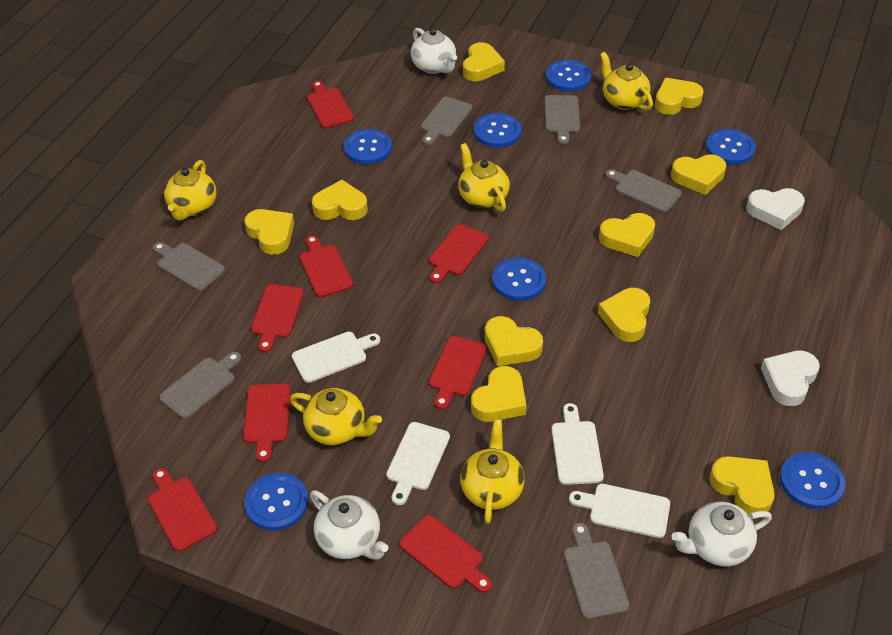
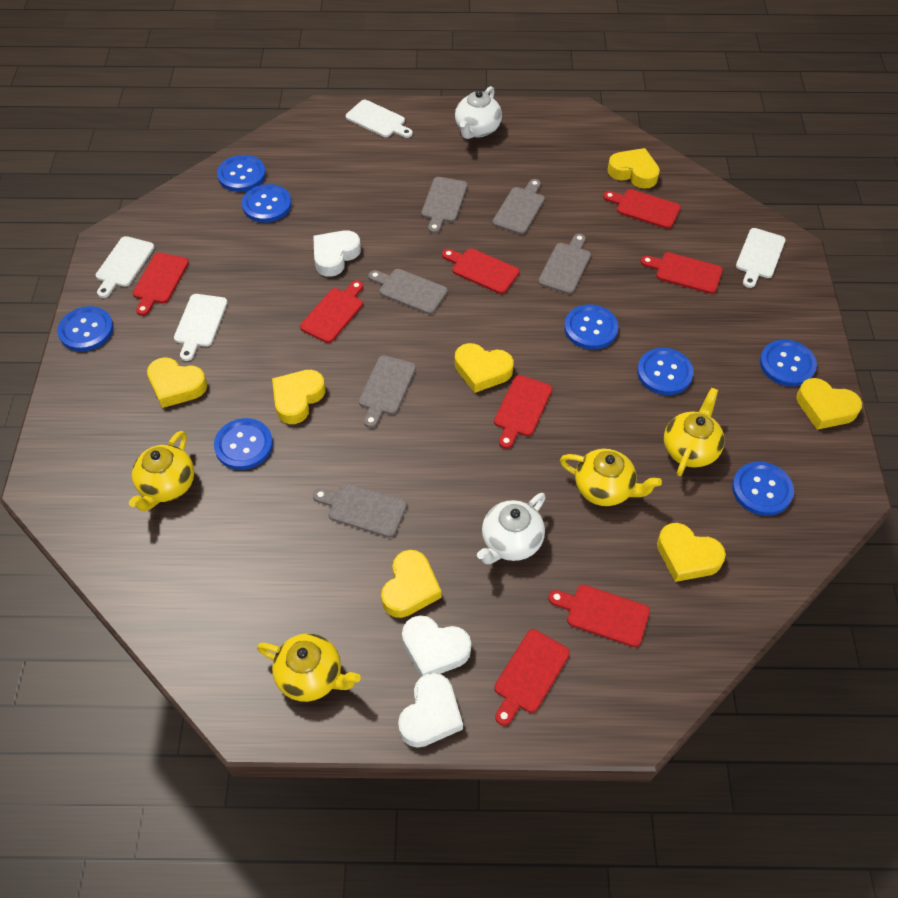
blue button: 7 -> 8
white heart: 2 -> 3
white teapot: 3 -> 2
yellow heart: 10 -> 7
yellow teapot: 5 -> 4

